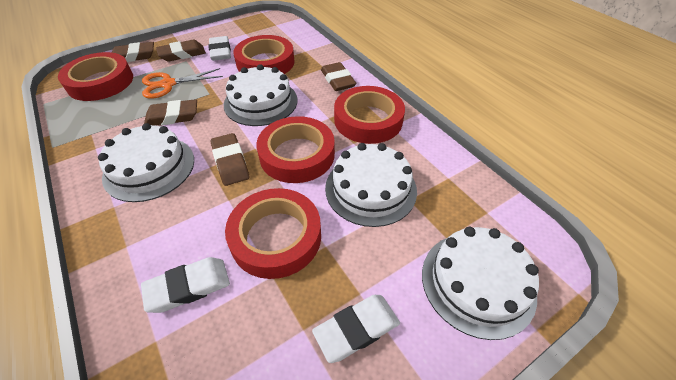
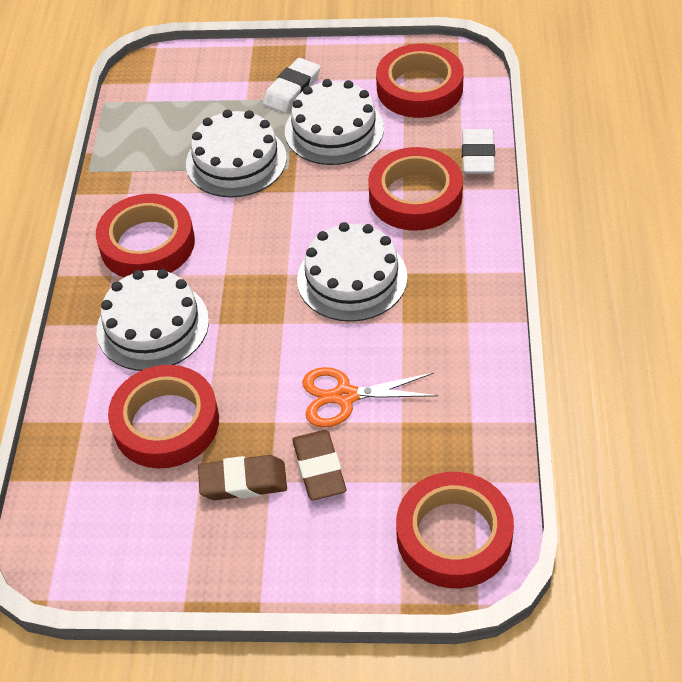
brown eraser: 5 -> 2
white eraser: 3 -> 2

